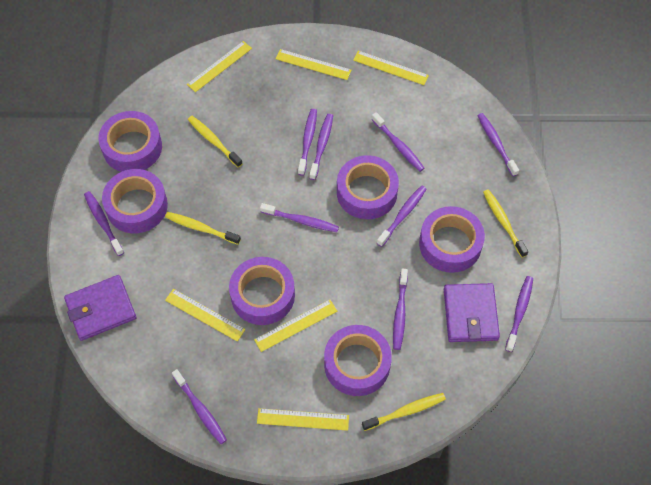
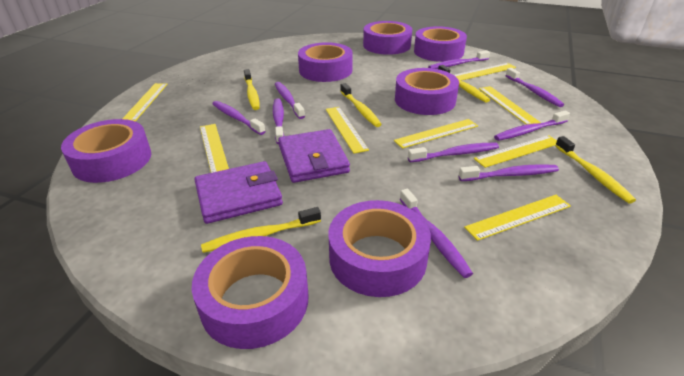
purple tape: 6 -> 7
purple toothbrush: 10 -> 9
yellow ruler: 6 -> 8
yellow toothbrush: 4 -> 5

